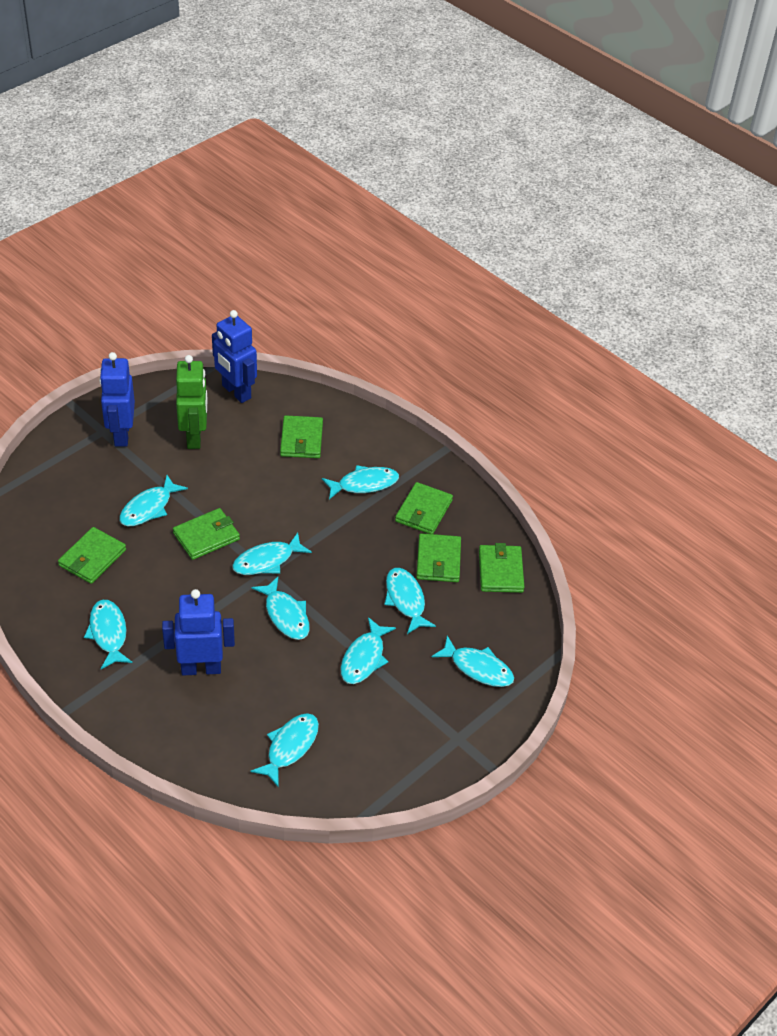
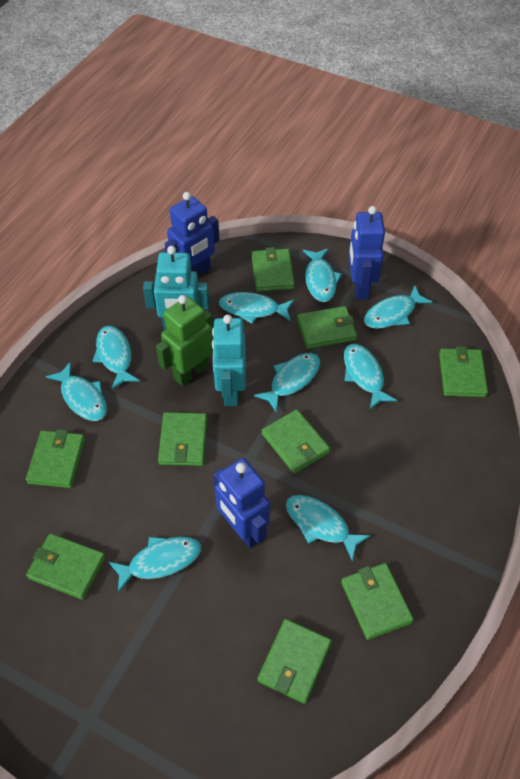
green wallet: 6 -> 9
turquoise robot: 0 -> 2

